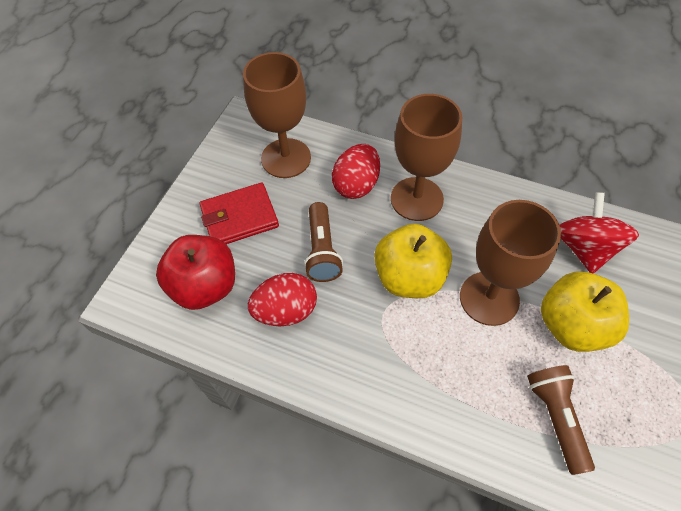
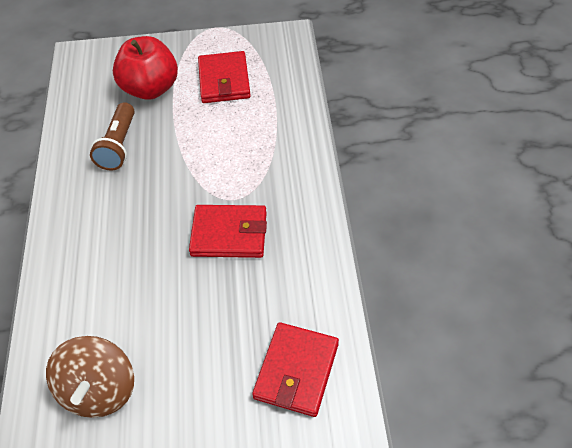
brown flashlight: 2 -> 1
brown goblet: 3 -> 0
brown spinning top: 0 -> 1
red egg: 2 -> 0
red spinning top: 1 -> 0
red wallet: 1 -> 3
yellow apple: 2 -> 0

